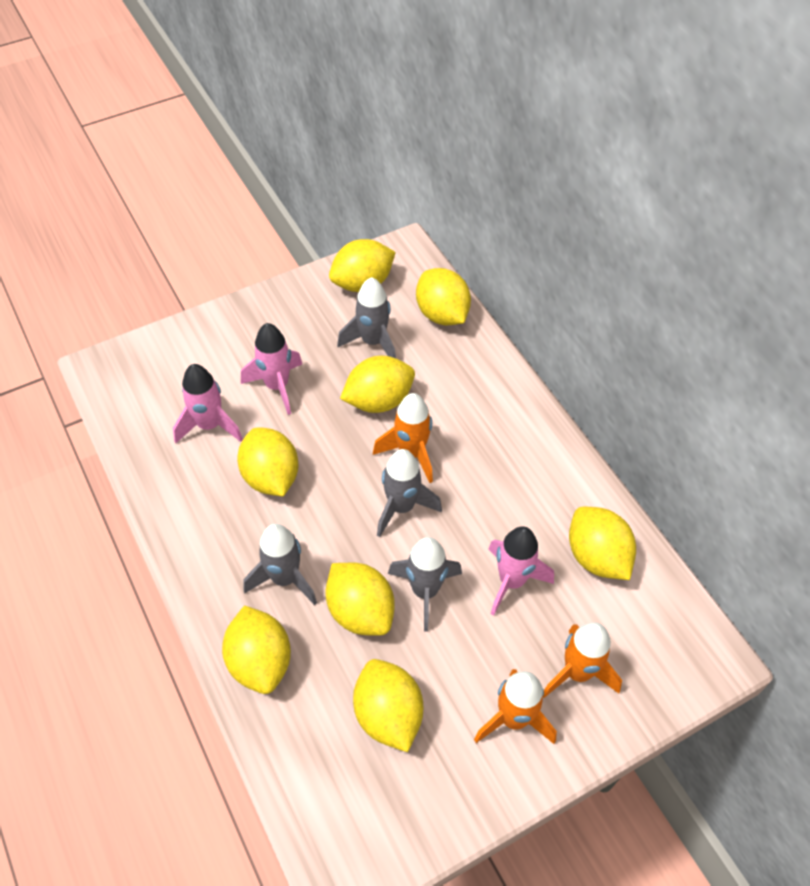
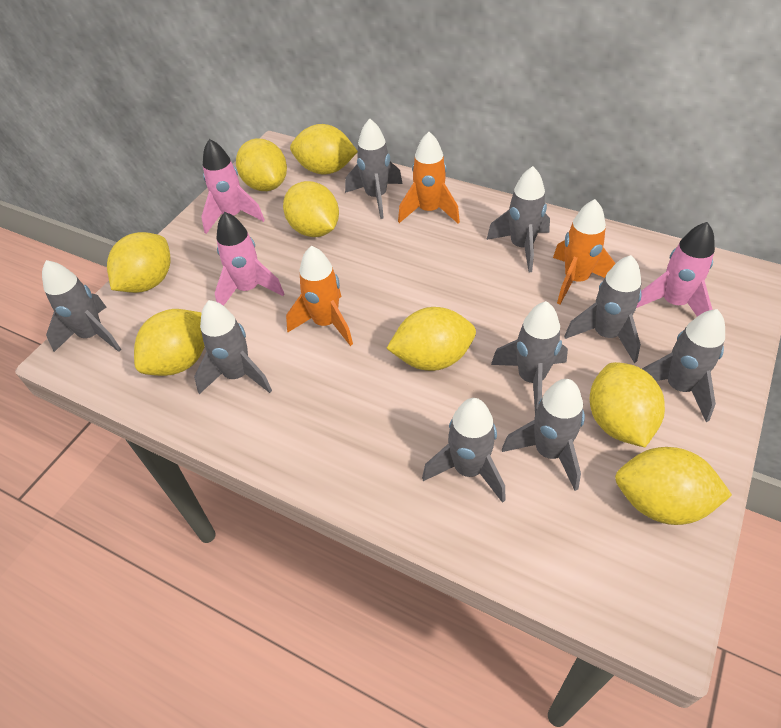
grey rocket: 4 -> 9

